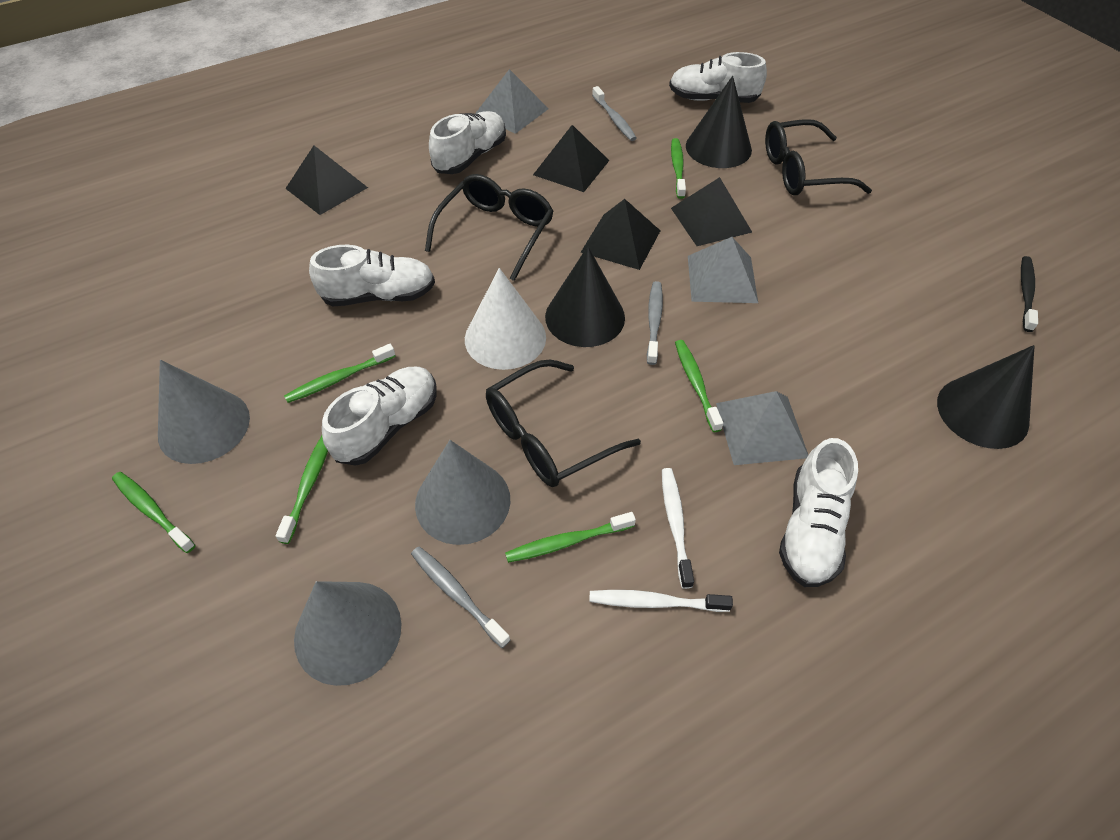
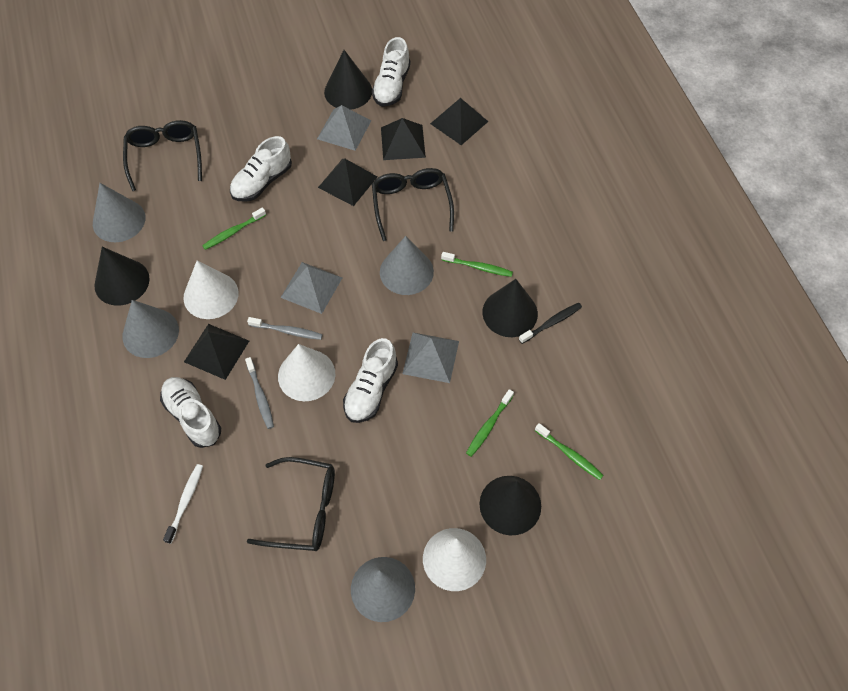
black cone: 3 -> 4
green toothbrush: 6 -> 4
grey cone: 3 -> 4
grey toothbrush: 3 -> 2
white cone: 1 -> 3
white shoe: 5 -> 4
white toothbrush: 2 -> 1

